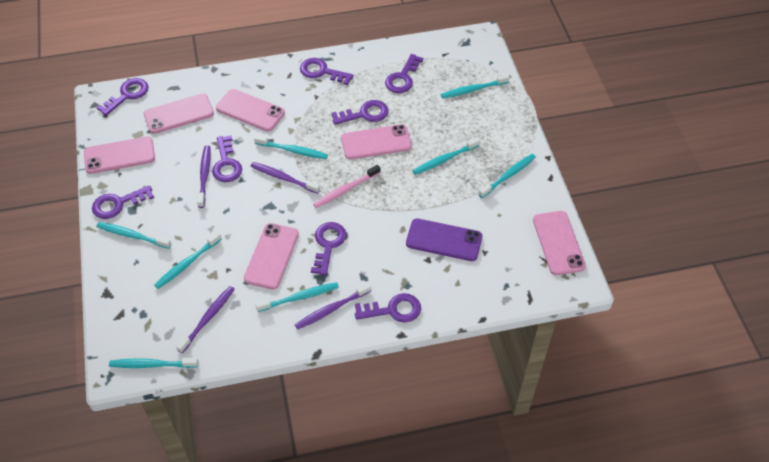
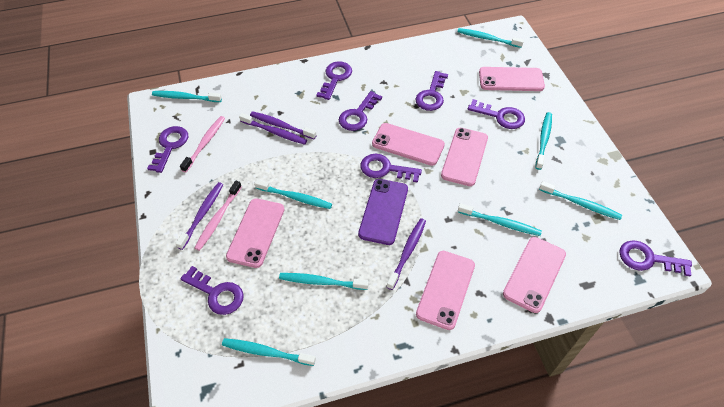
pink toothbrush: 1 -> 2

